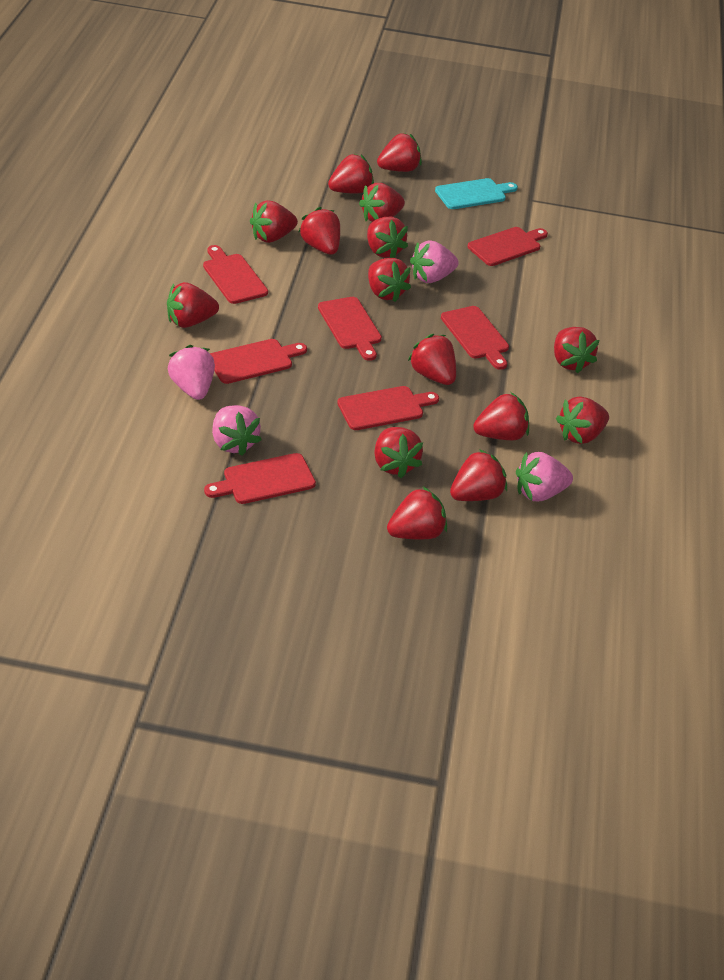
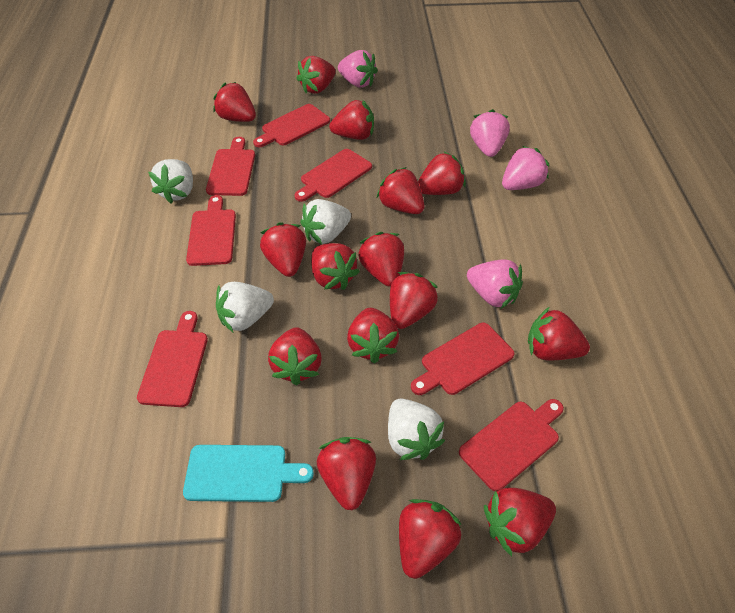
white strawberry: 0 -> 4

